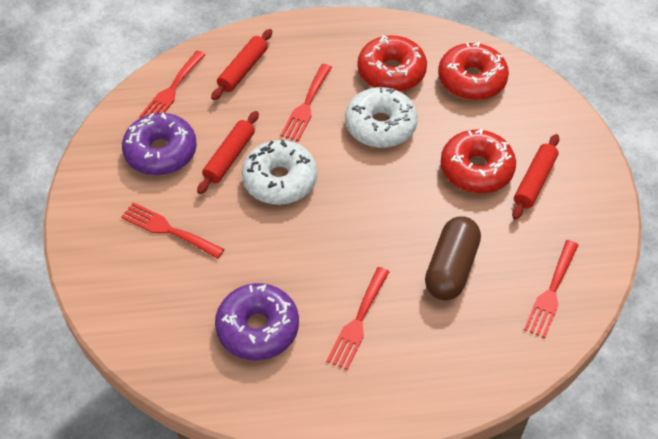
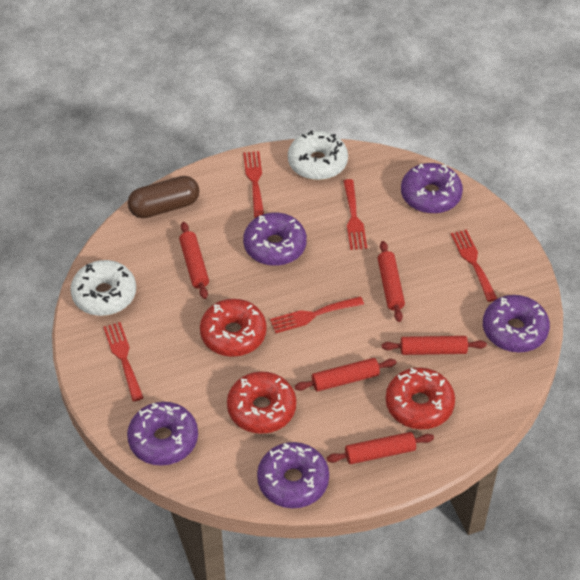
purple donut: 2 -> 5
red rolling pin: 3 -> 5

